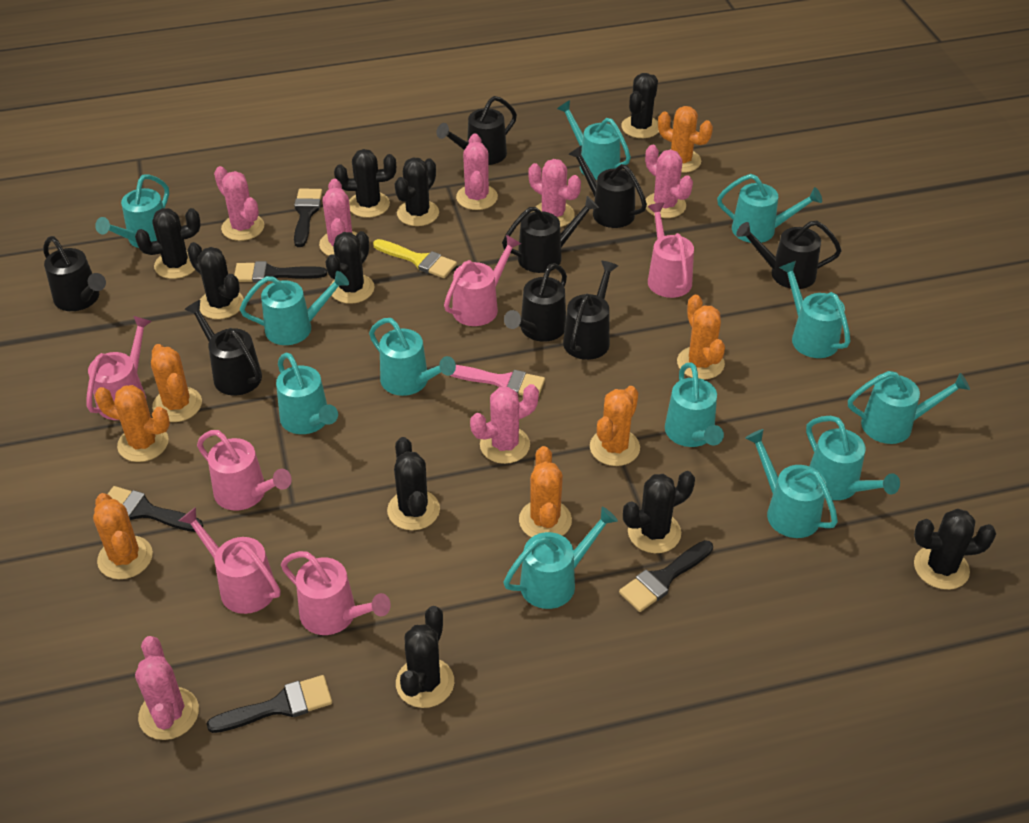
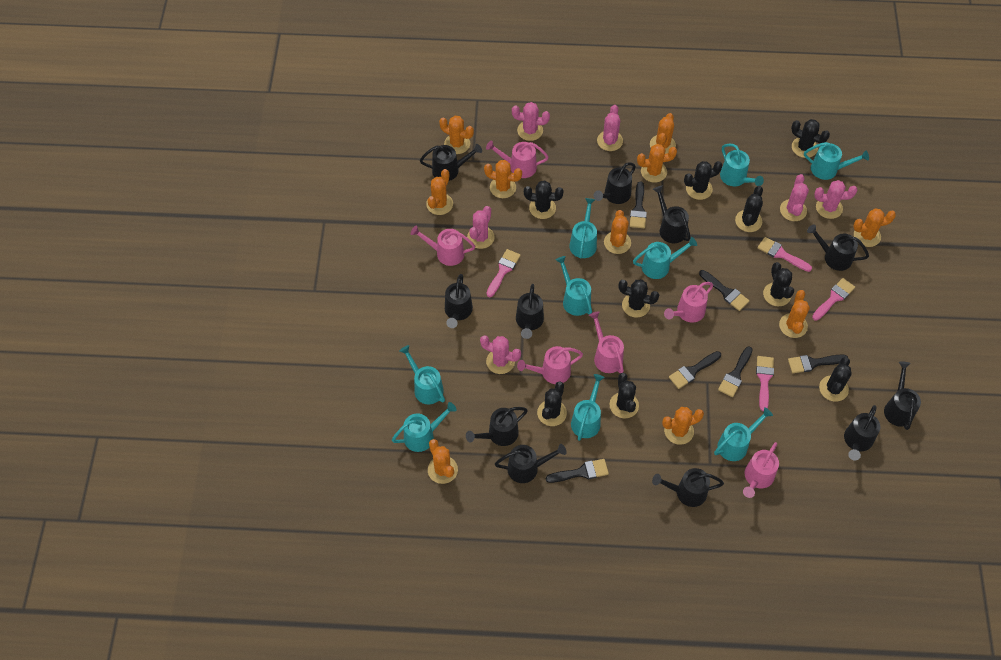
black brush: 5 -> 6
black cactus: 10 -> 9
black watering can: 8 -> 11
orange cactus: 7 -> 10
pink brush: 1 -> 4
pink cactus: 7 -> 6
turquoise watering can: 12 -> 9
yellow brush: 1 -> 0

